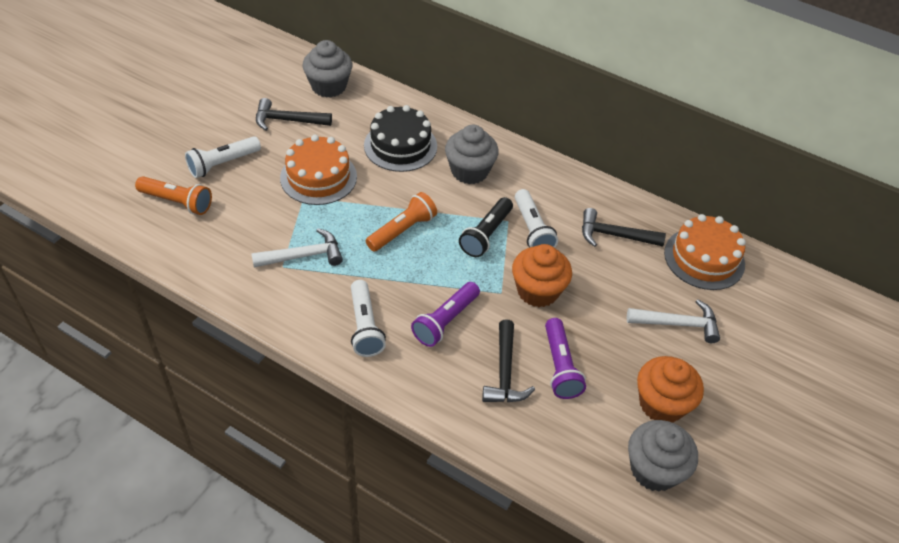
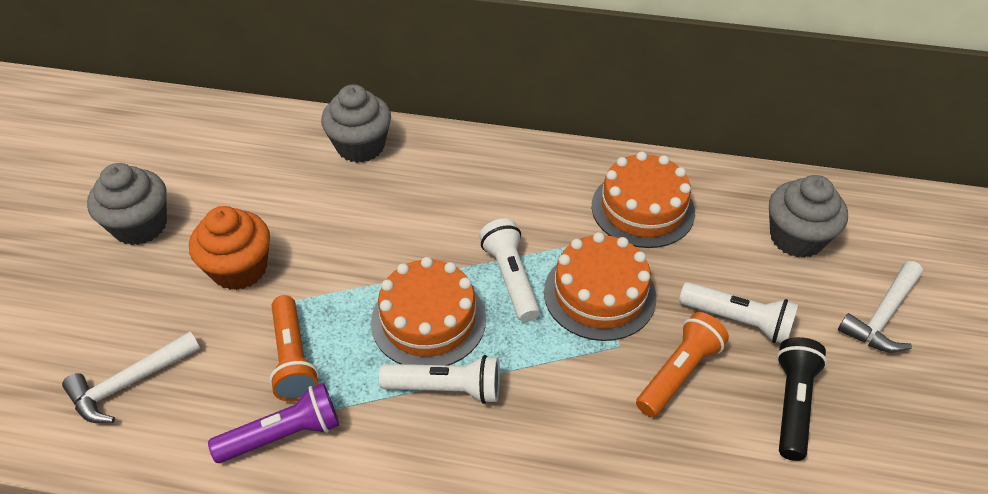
black cake: 1 -> 0
black hammer: 3 -> 0
orange cake: 2 -> 3
orange cupcake: 2 -> 1
purple flashlight: 2 -> 1

